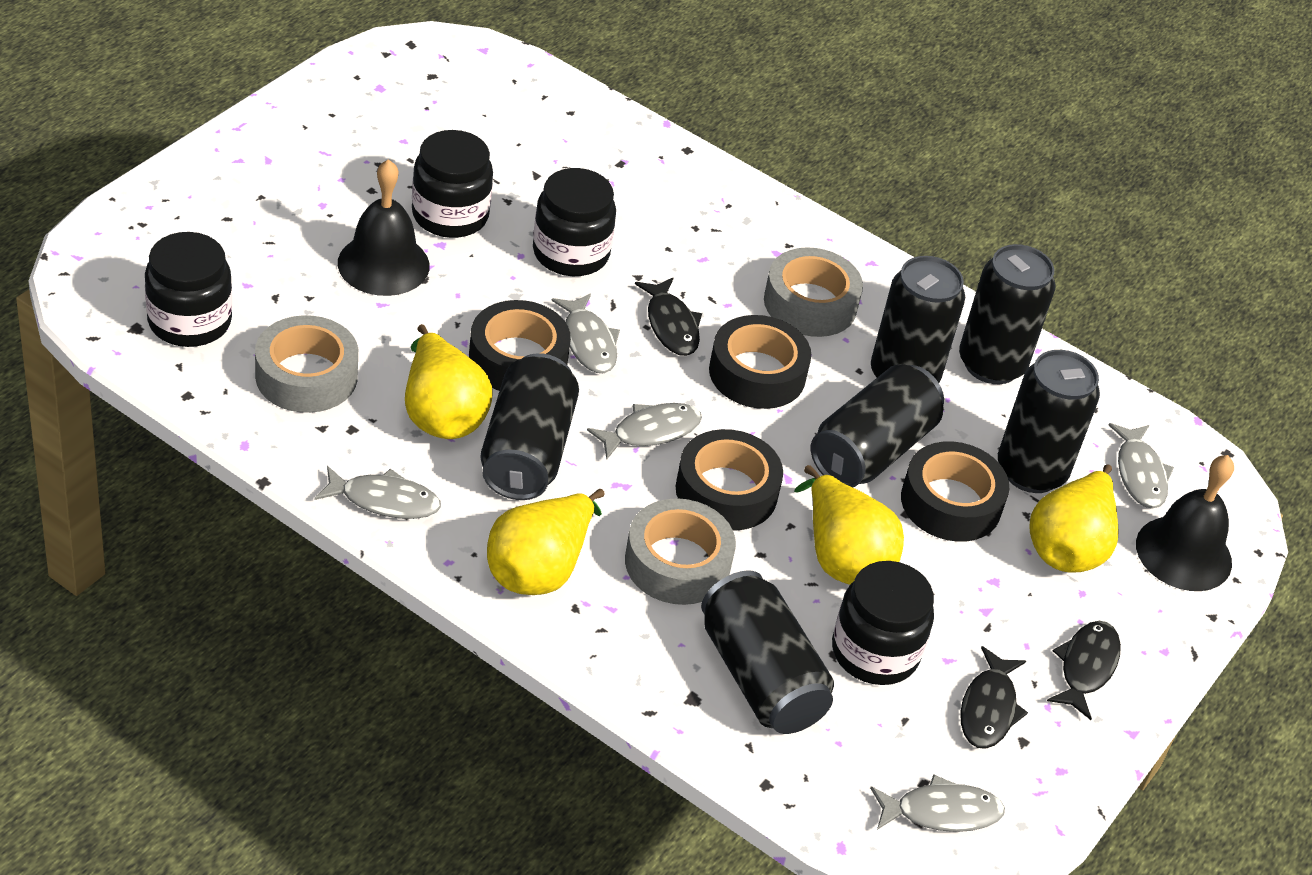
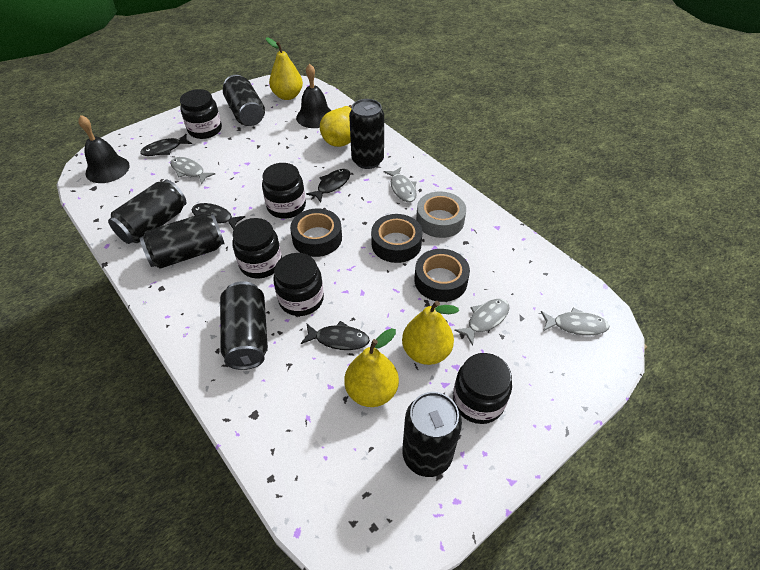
black fish: 3 -> 4
black jar: 4 -> 5
black tape: 4 -> 3
grey fish: 5 -> 4
grey tape: 3 -> 1

